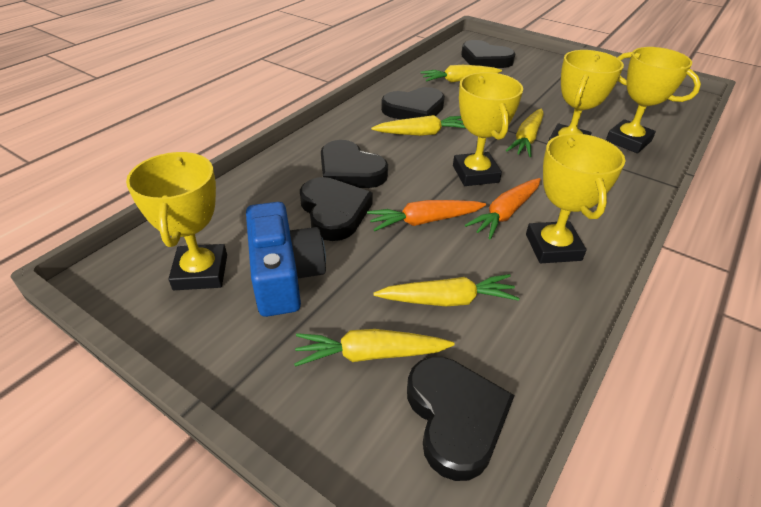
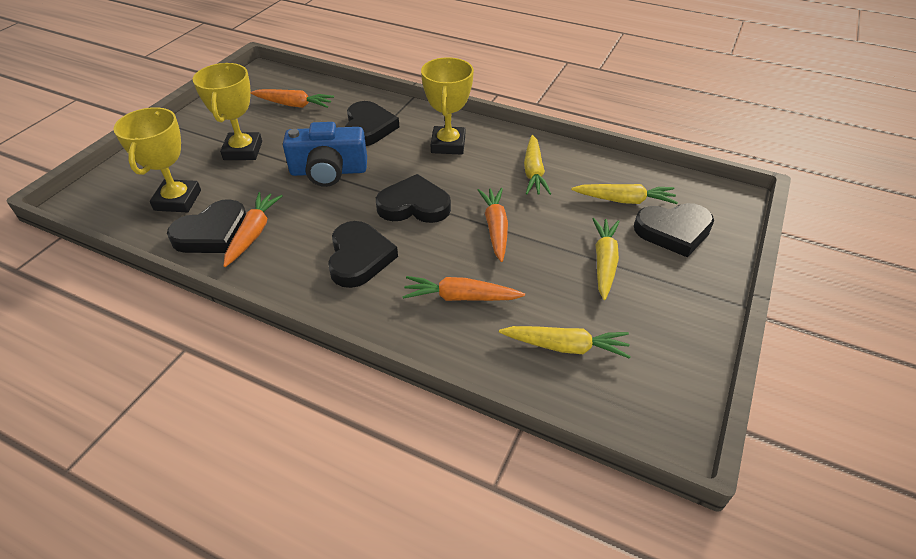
orange carrot: 2 -> 4
yellow carrot: 5 -> 4
yellow trophy: 5 -> 3

